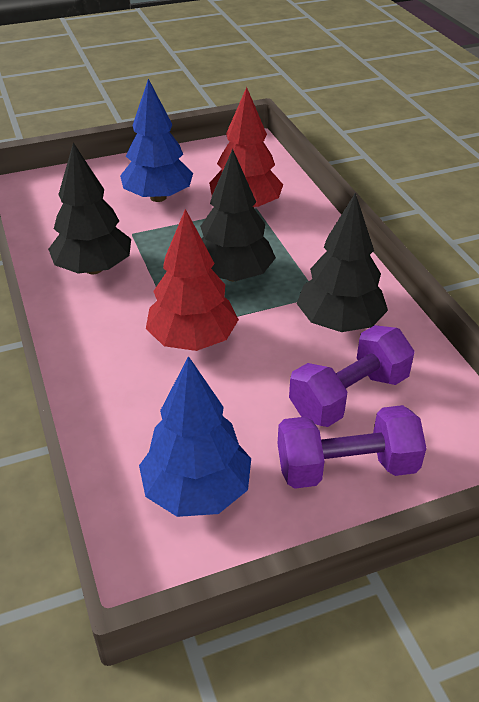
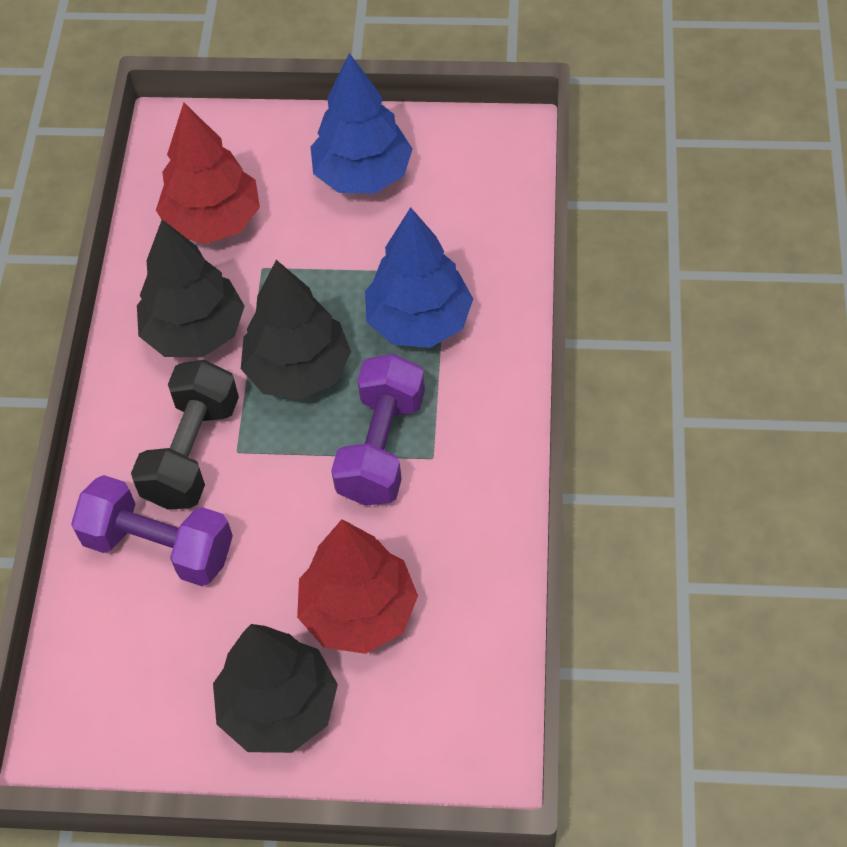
black dumbbell: 0 -> 1

